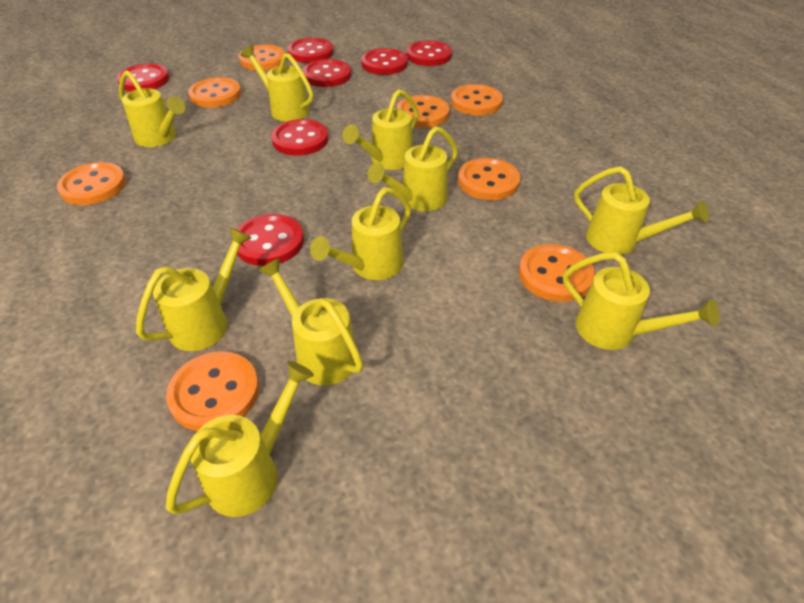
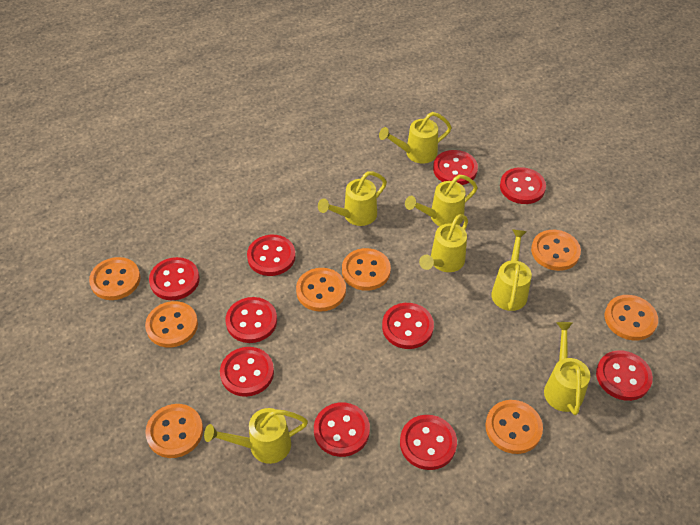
red button: 7 -> 10
yellow watering can: 10 -> 7

